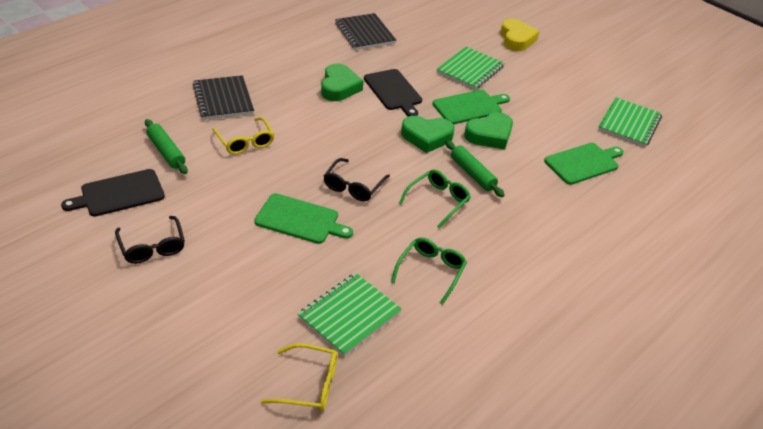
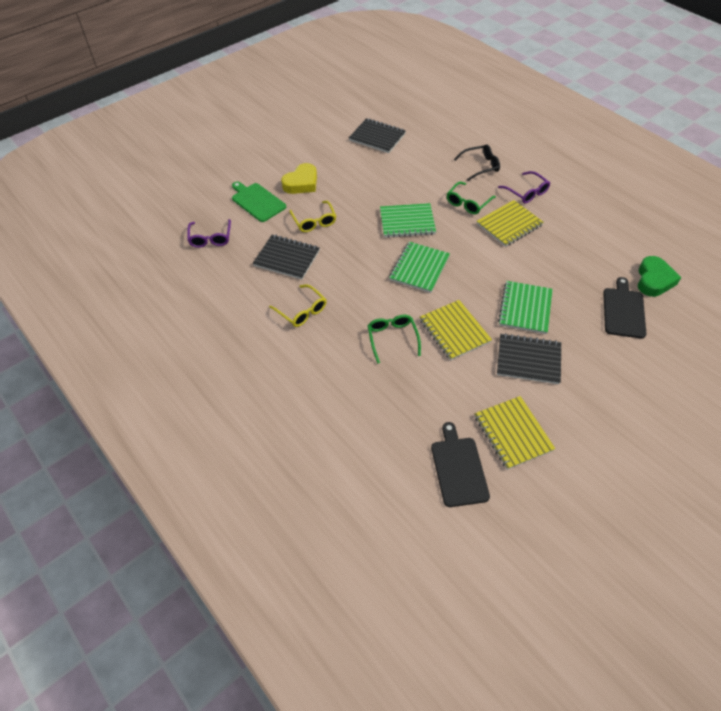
black glasses: 2 -> 1
black notebook: 2 -> 3
green cutting board: 3 -> 1
green heart: 3 -> 1
green rolling pin: 2 -> 0
purple glasses: 0 -> 2
yellow notebook: 0 -> 3

